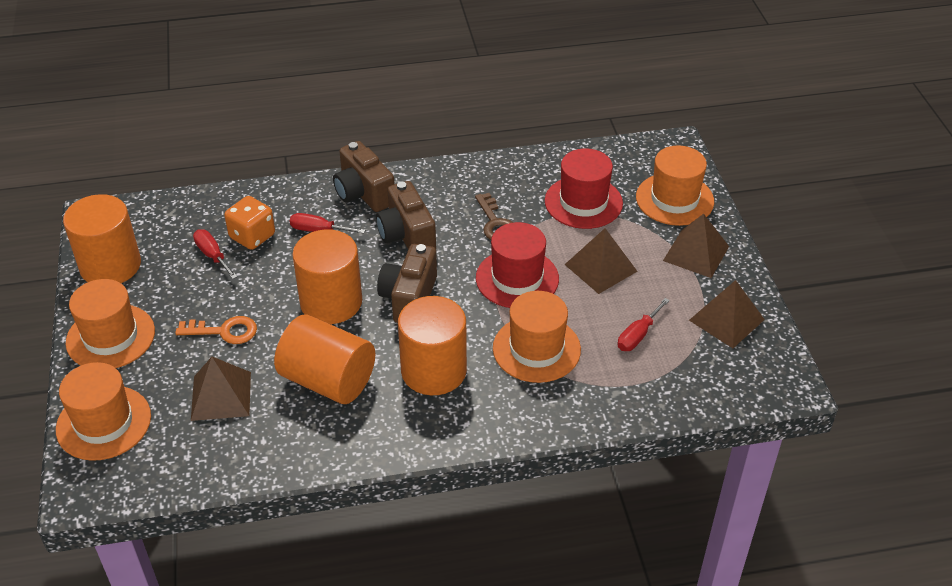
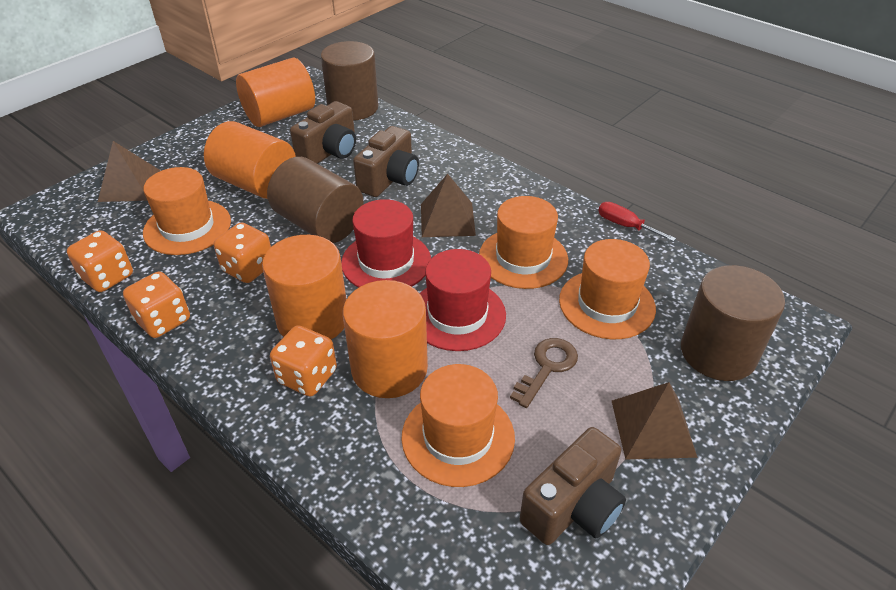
brown cylinder: 0 -> 3
brown pyramid: 4 -> 3
orange dice: 1 -> 4
orange key: 1 -> 0
red screwdriver: 3 -> 1

